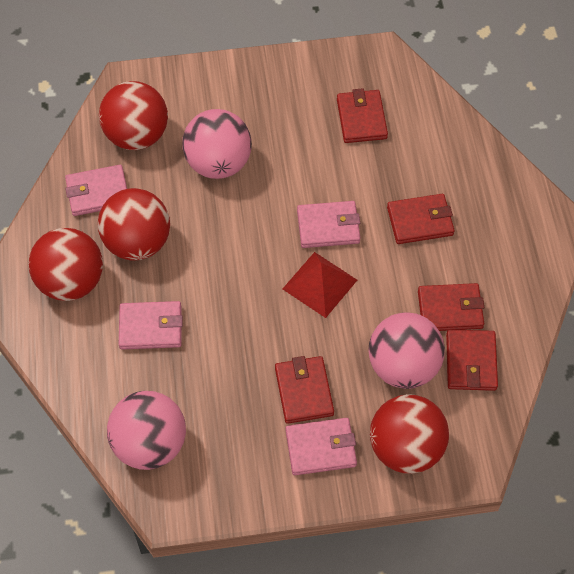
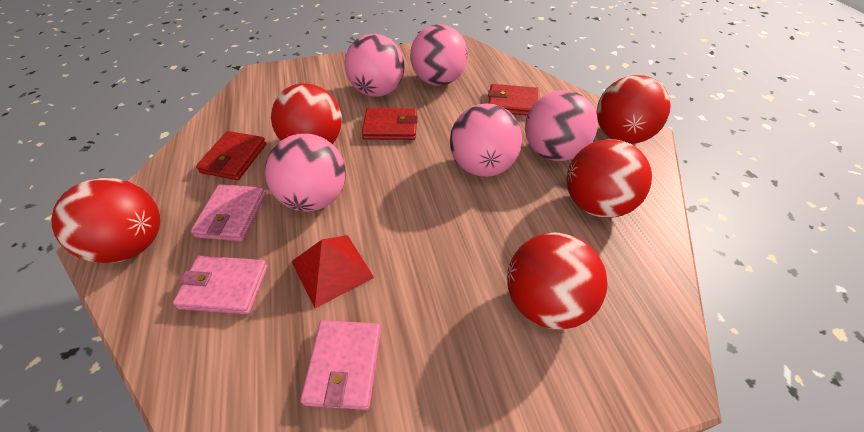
pink ball: 3 -> 5
pink wallet: 4 -> 3
red ball: 4 -> 5
red wallet: 5 -> 3

